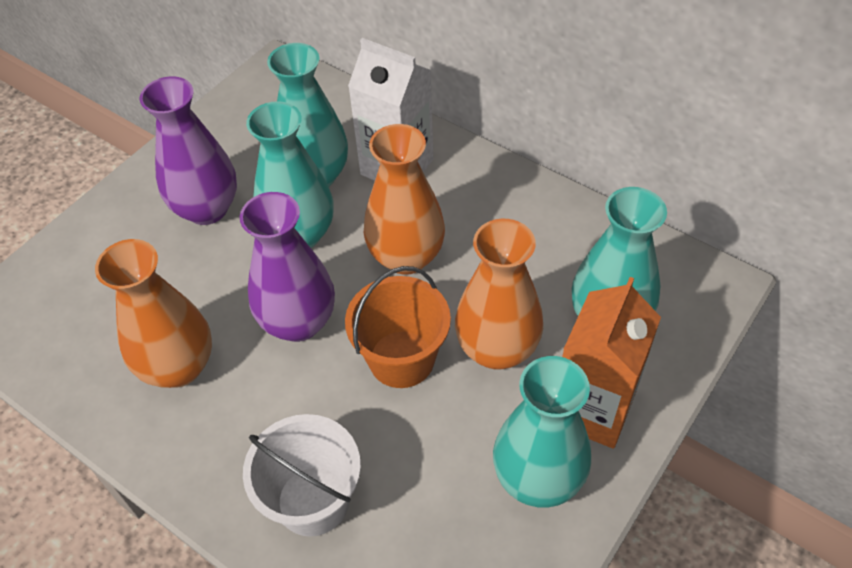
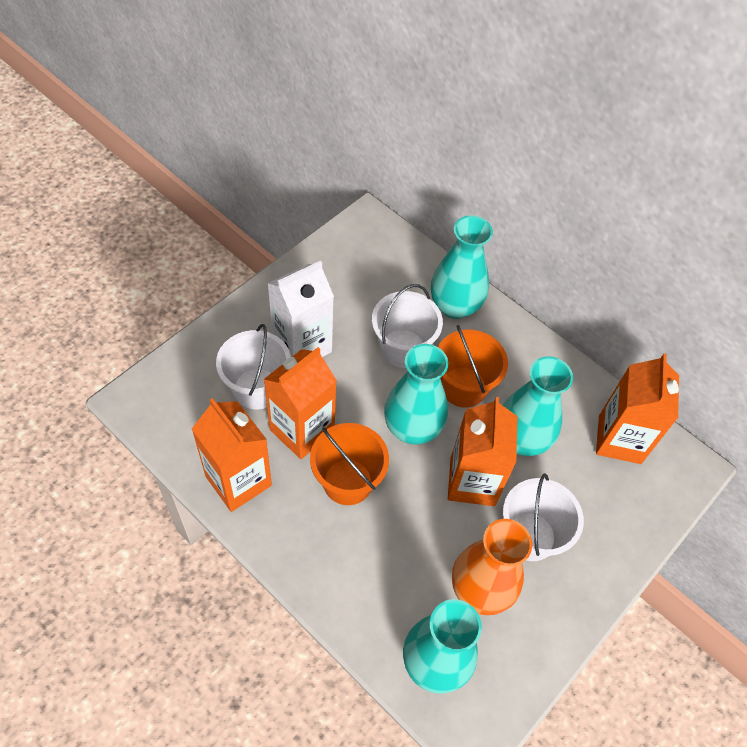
orange bucket: 1 -> 2
orange carton: 1 -> 4
orange vase: 3 -> 1
purple vase: 2 -> 0
white bucket: 1 -> 3

